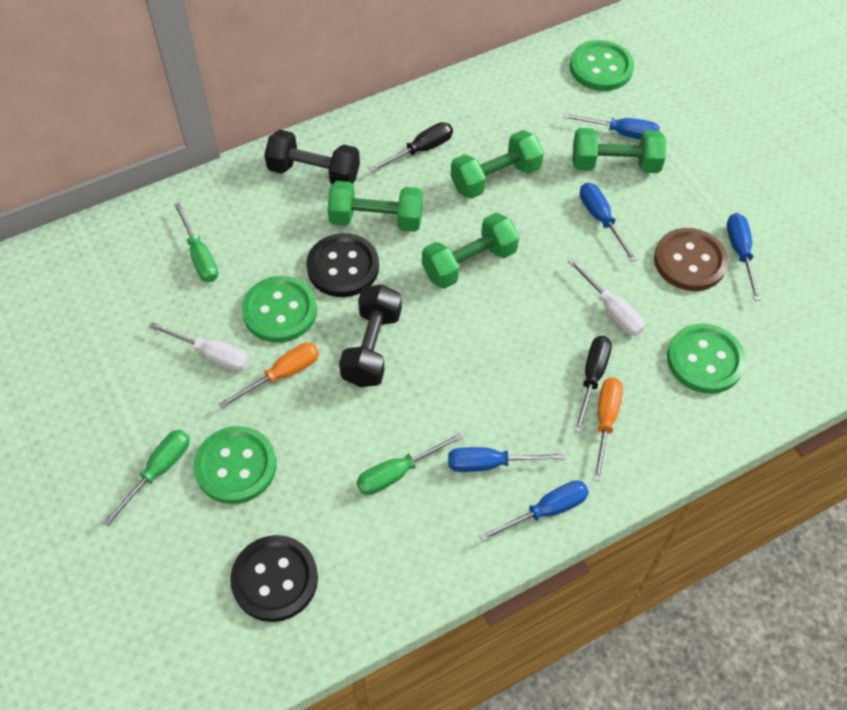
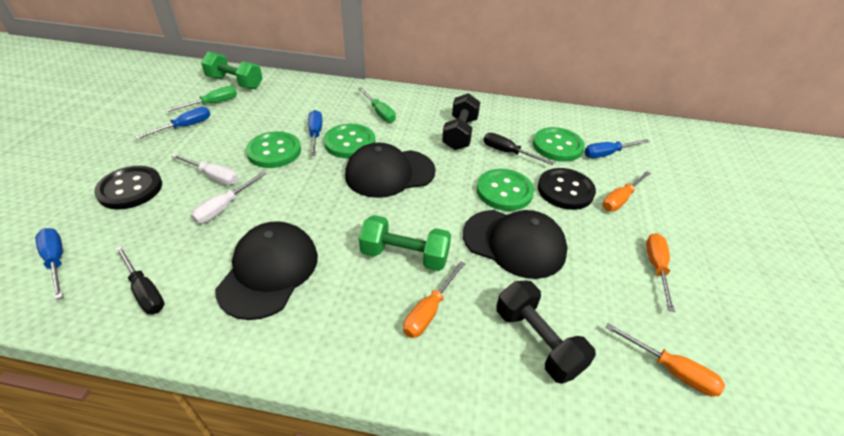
black cap: 0 -> 3
blue screwdriver: 5 -> 4
brown button: 1 -> 0
green dumbbell: 4 -> 2
green screwdriver: 3 -> 2
orange screwdriver: 2 -> 4

